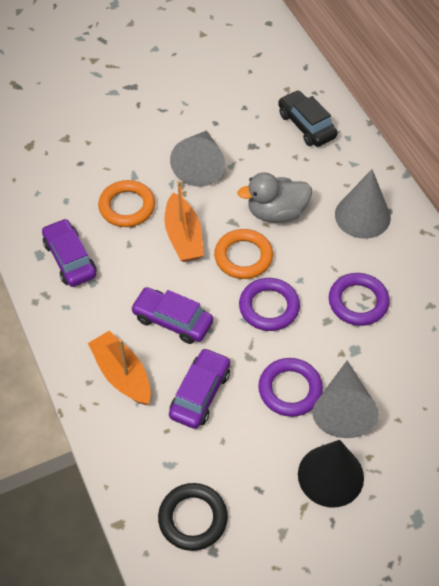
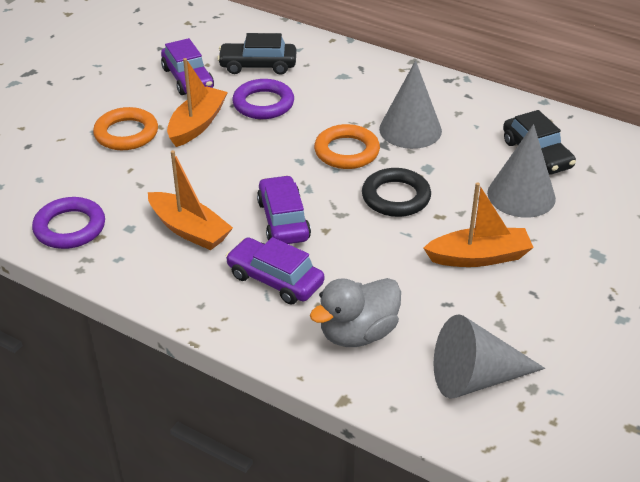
black car: 1 -> 2
black cone: 1 -> 0
orange boat: 2 -> 3
purple ring: 3 -> 2

